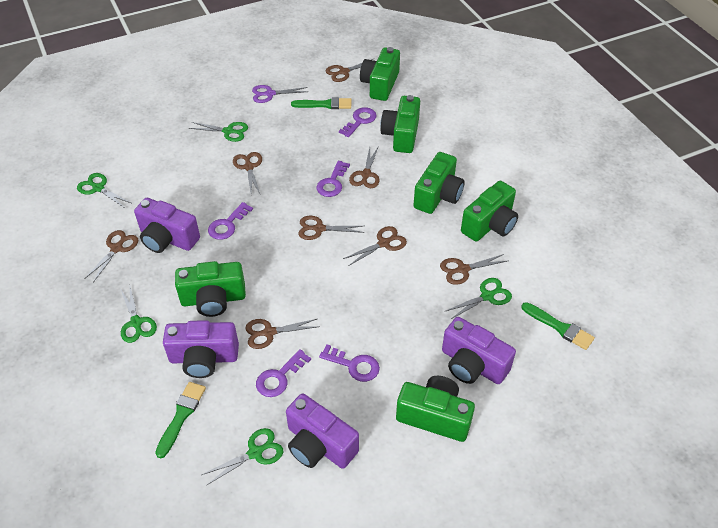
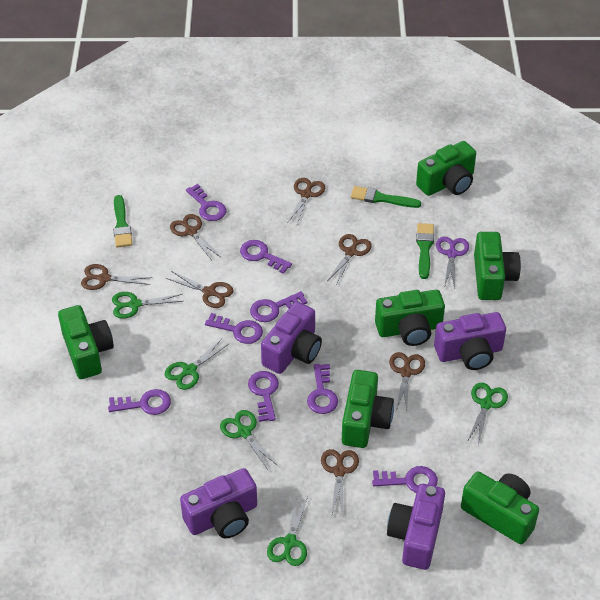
brown scissors: 8 -> 7
purple key: 5 -> 8

